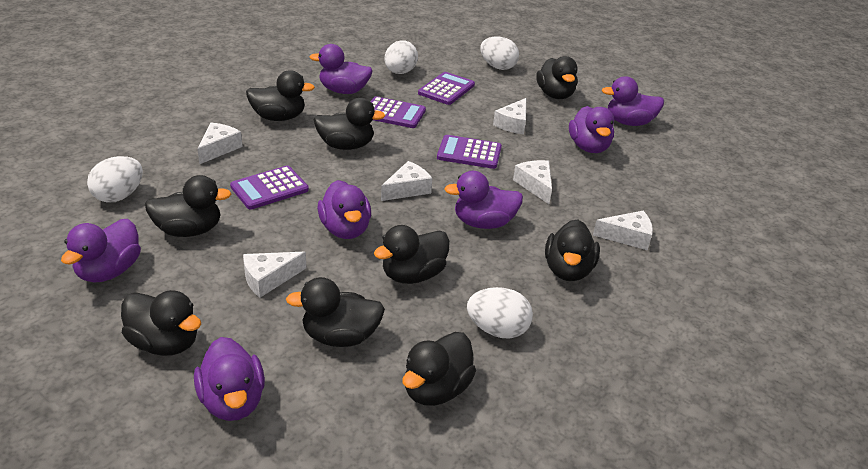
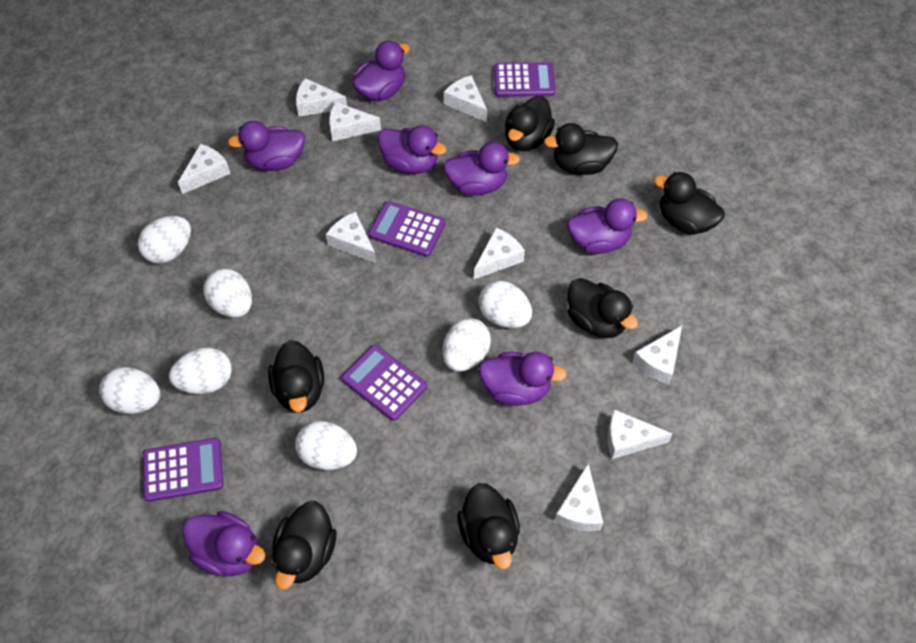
black duck: 9 -> 7
white cheese: 6 -> 9
white egg: 4 -> 7

